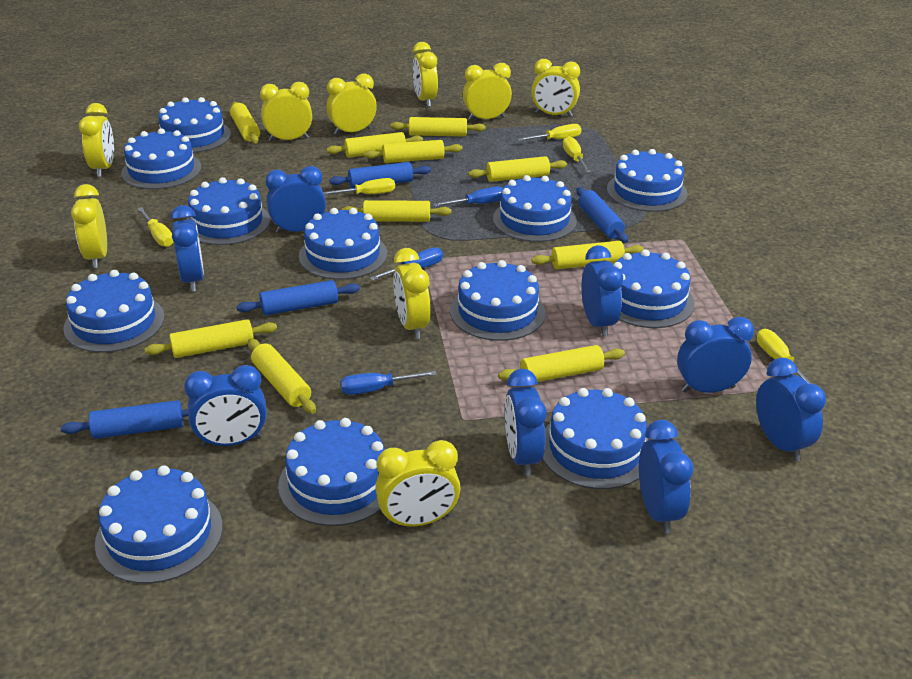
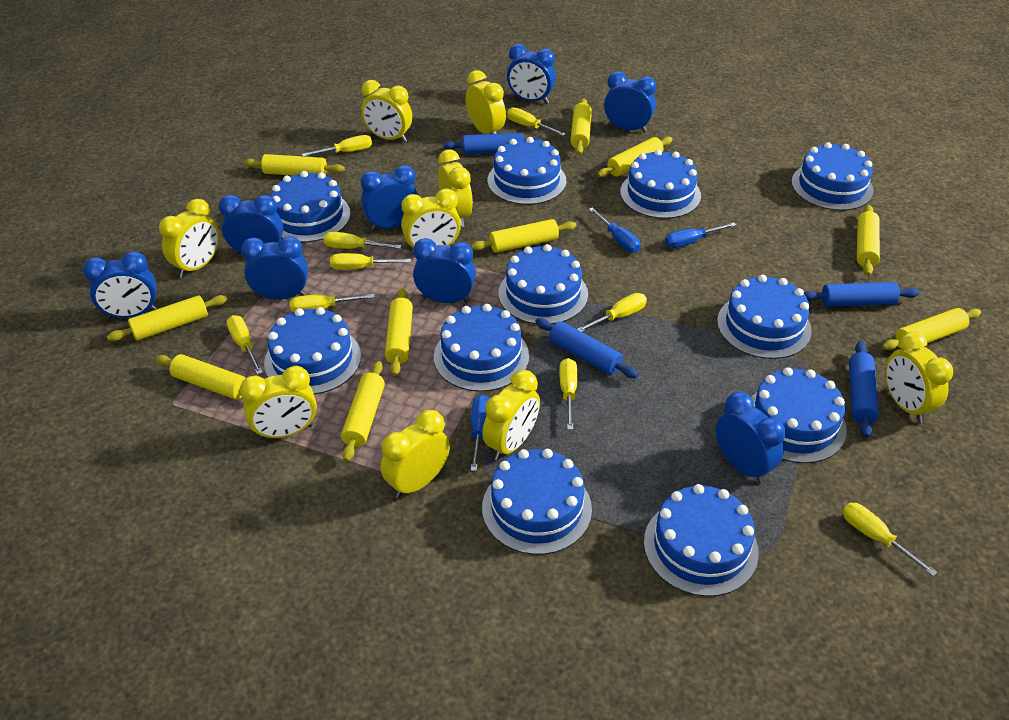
blue cake: 12 -> 11
yellow screwdriver: 5 -> 9

